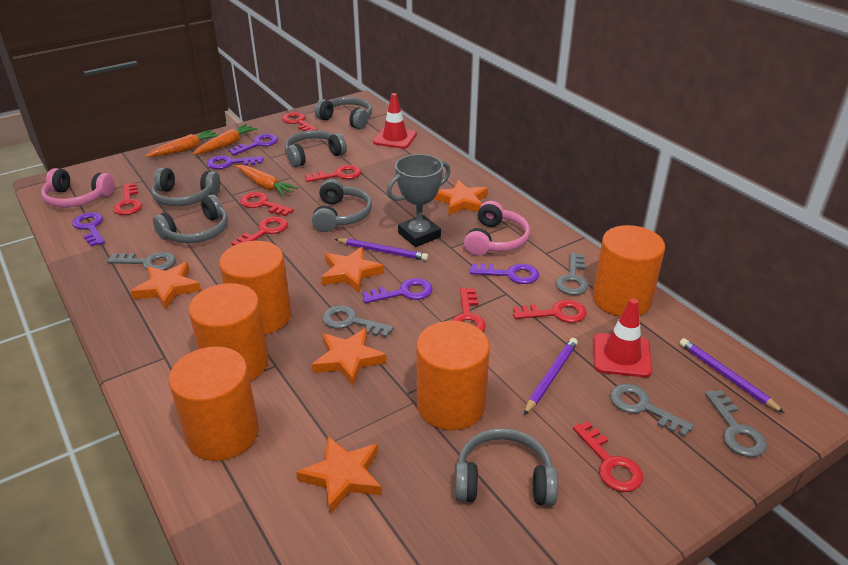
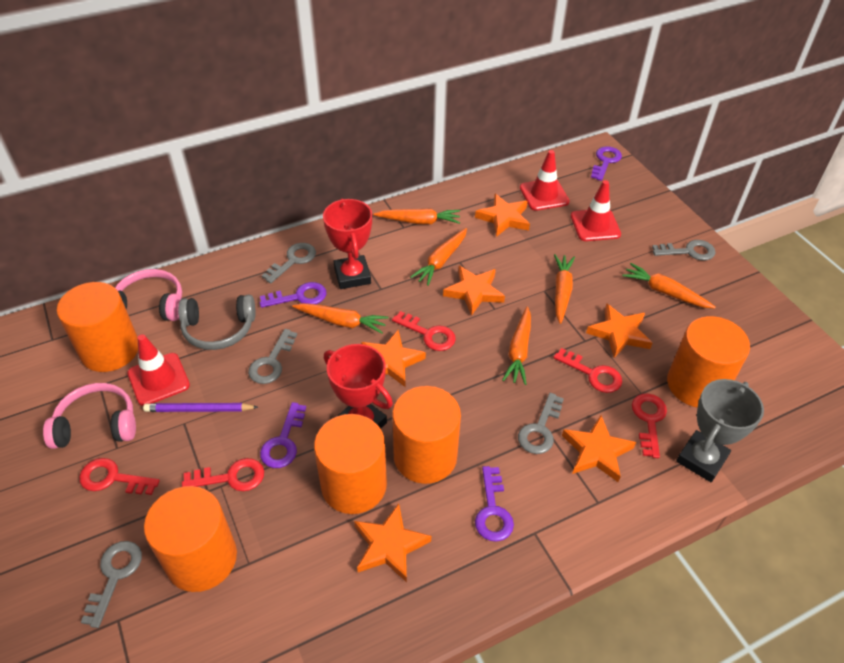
grey headphones: 6 -> 1
orange carrot: 3 -> 6
orange star: 5 -> 6
purple key: 5 -> 4
purple pencil: 3 -> 1
red key: 8 -> 5
red traffic cone: 2 -> 3
red trophy: 0 -> 2

